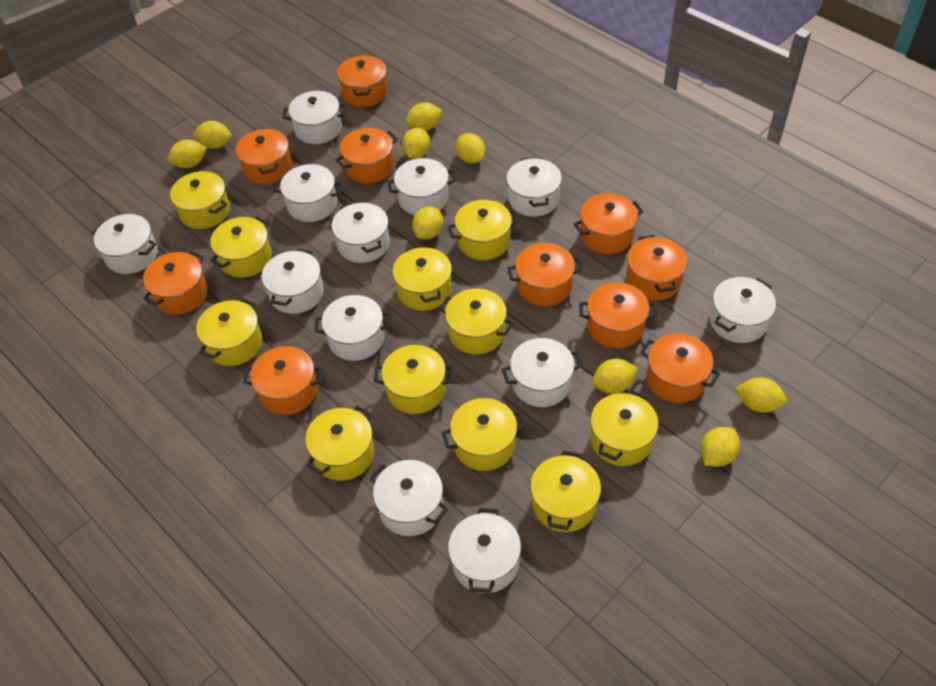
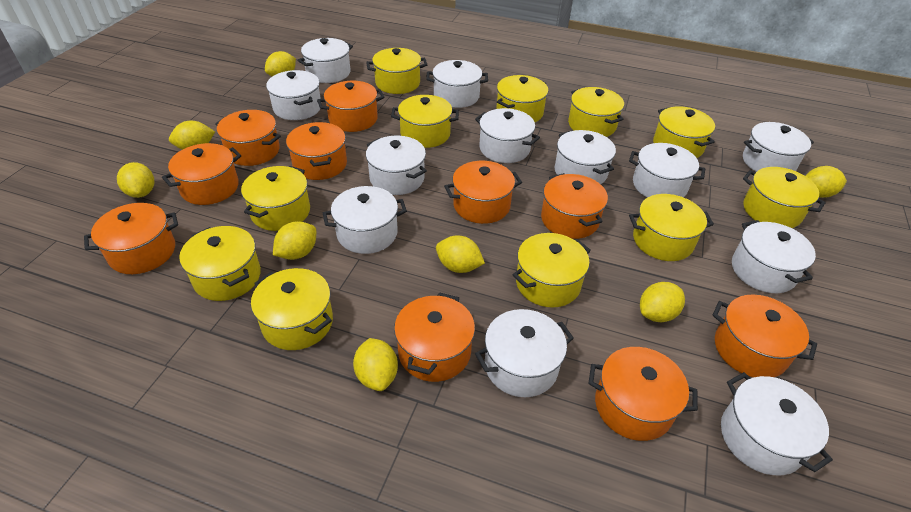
yellow lemon: 9 -> 8

